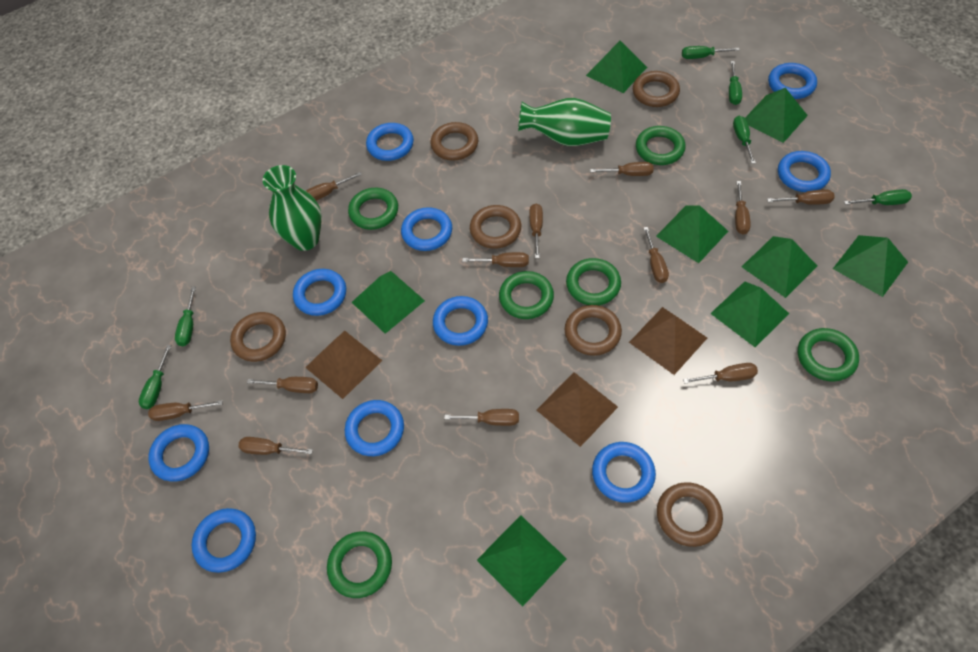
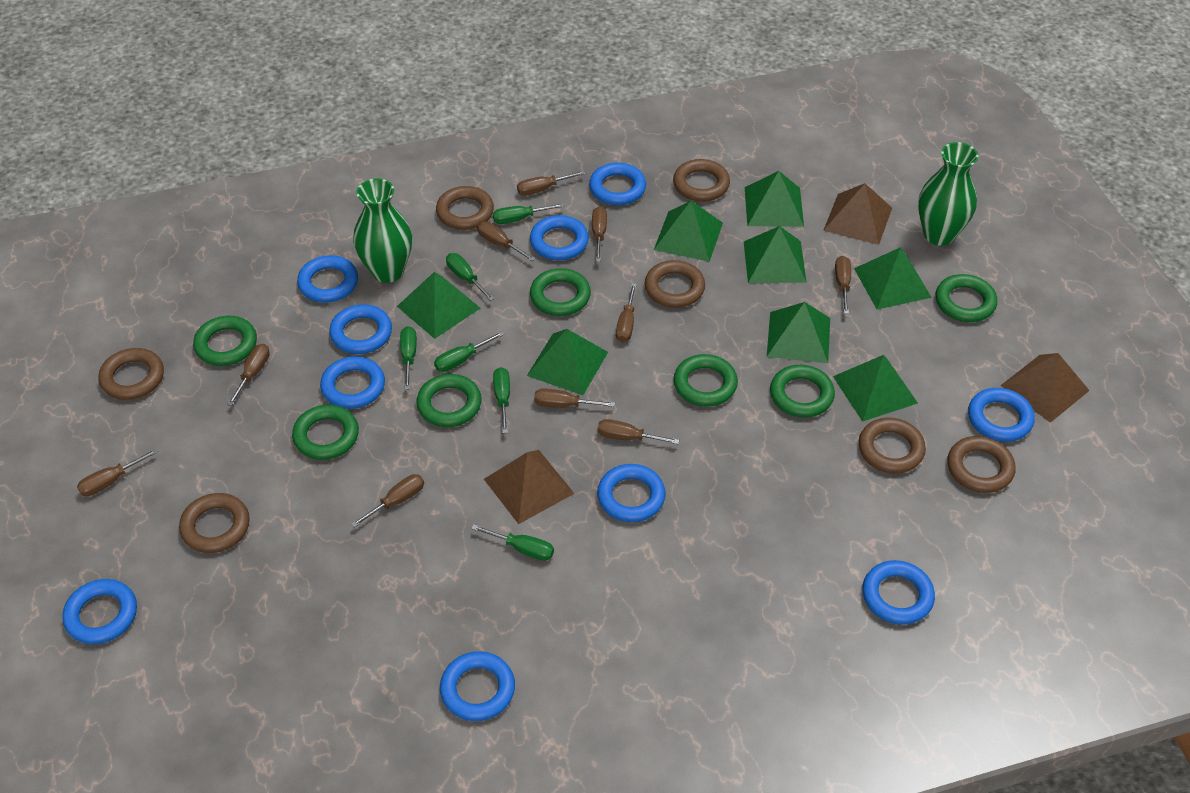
brown ring: 6 -> 7
brown screwdriver: 12 -> 10
green ring: 6 -> 7

